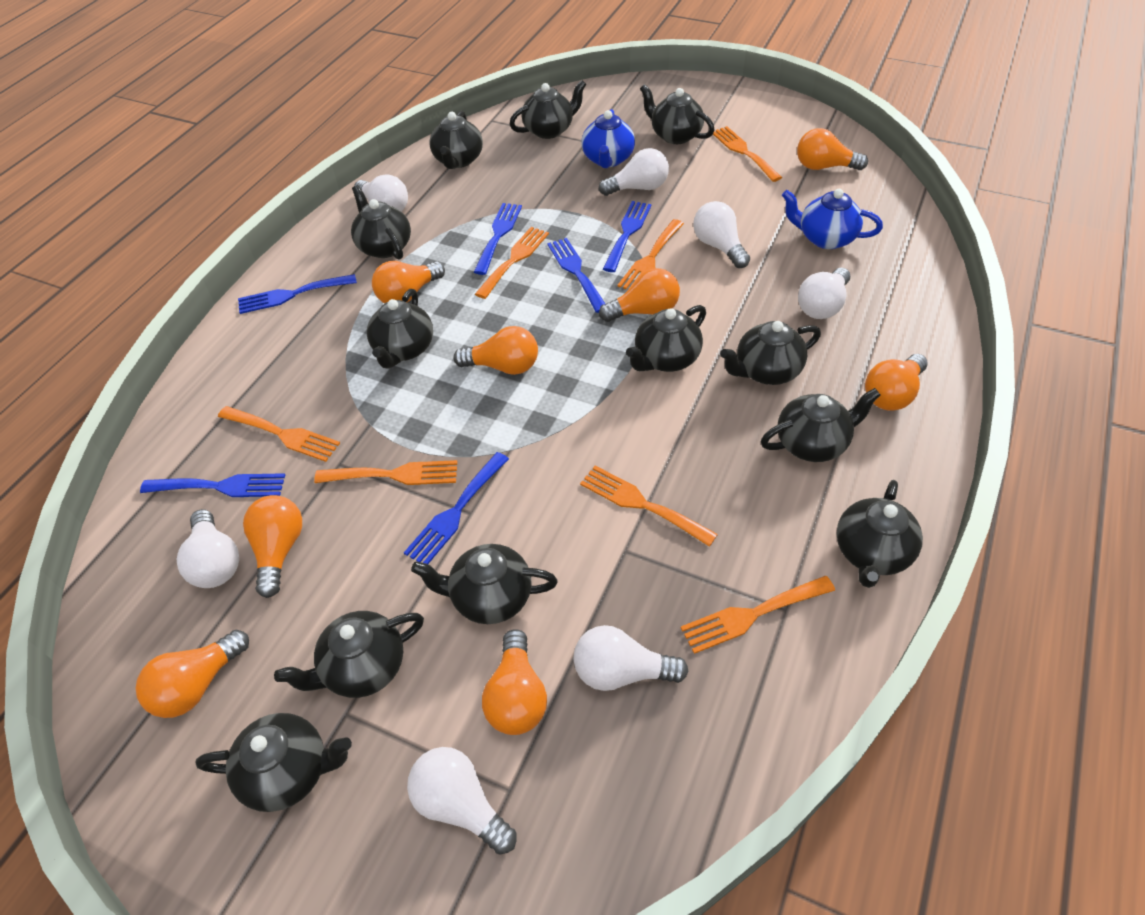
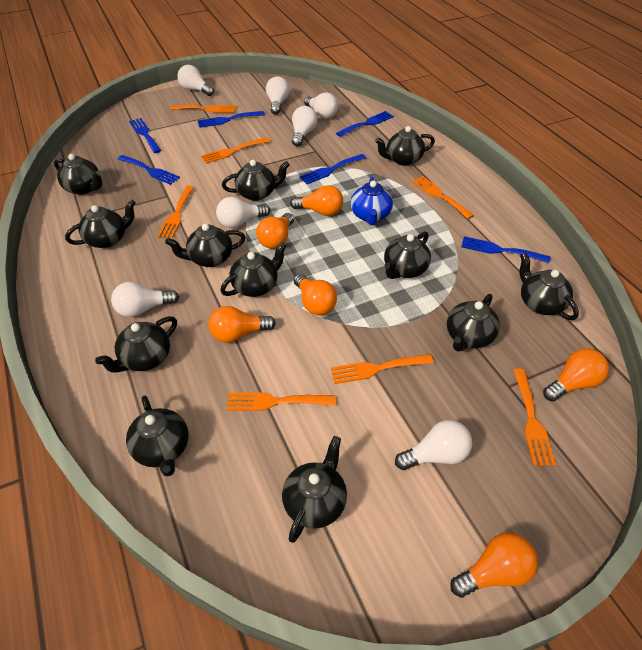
blue teapot: 2 -> 1
orange light bulb: 8 -> 6

